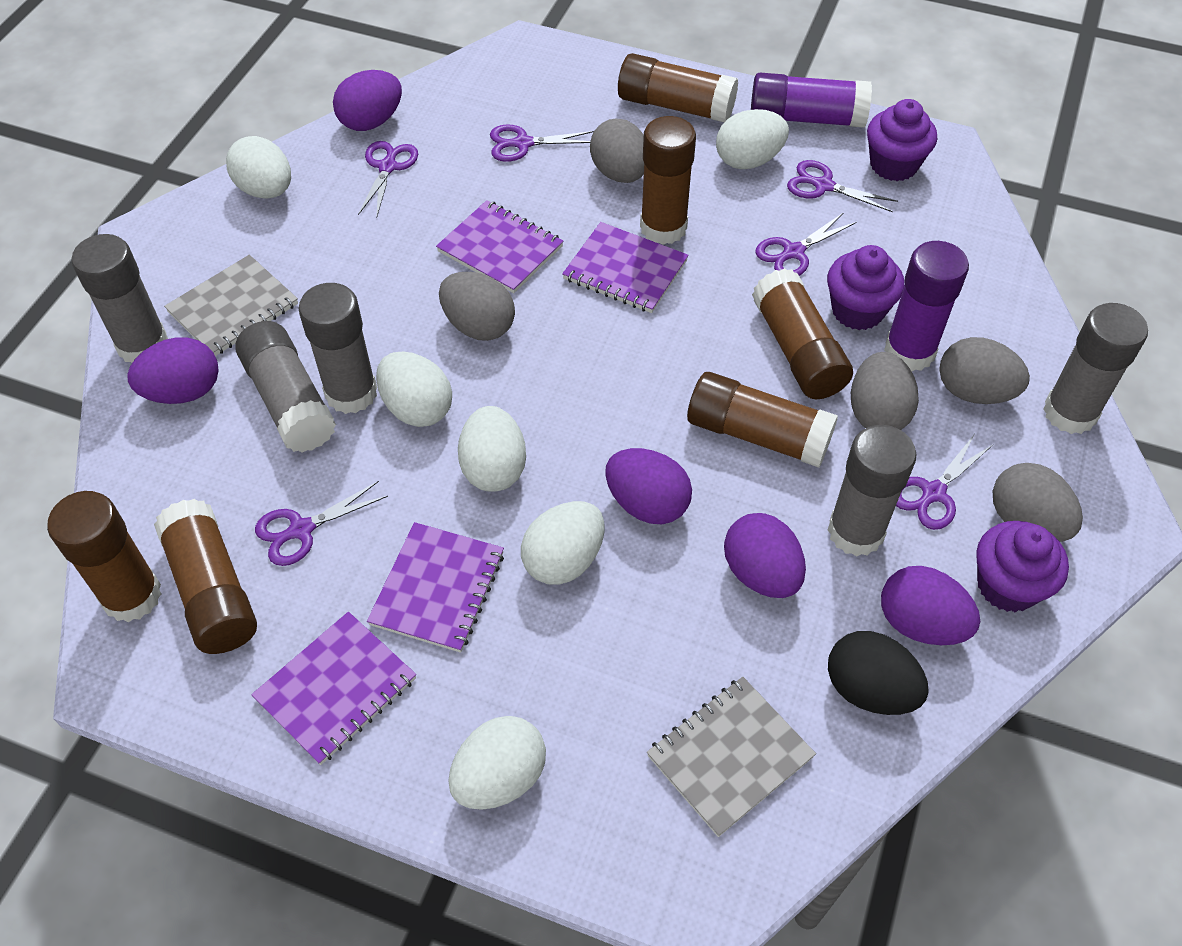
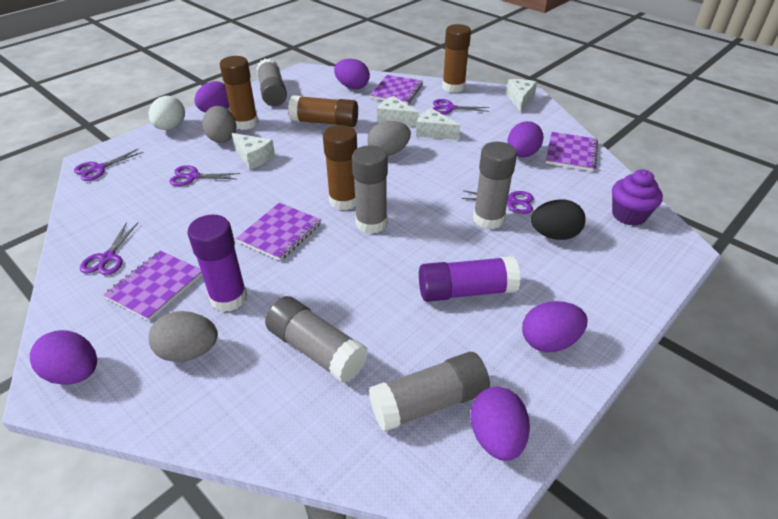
brown glue stick: 6 -> 4
grey egg: 5 -> 3
grey notebook: 2 -> 0
purple cupcake: 3 -> 1
purple egg: 5 -> 6
purple scissors: 6 -> 5
white cheese: 0 -> 4
white egg: 6 -> 1

